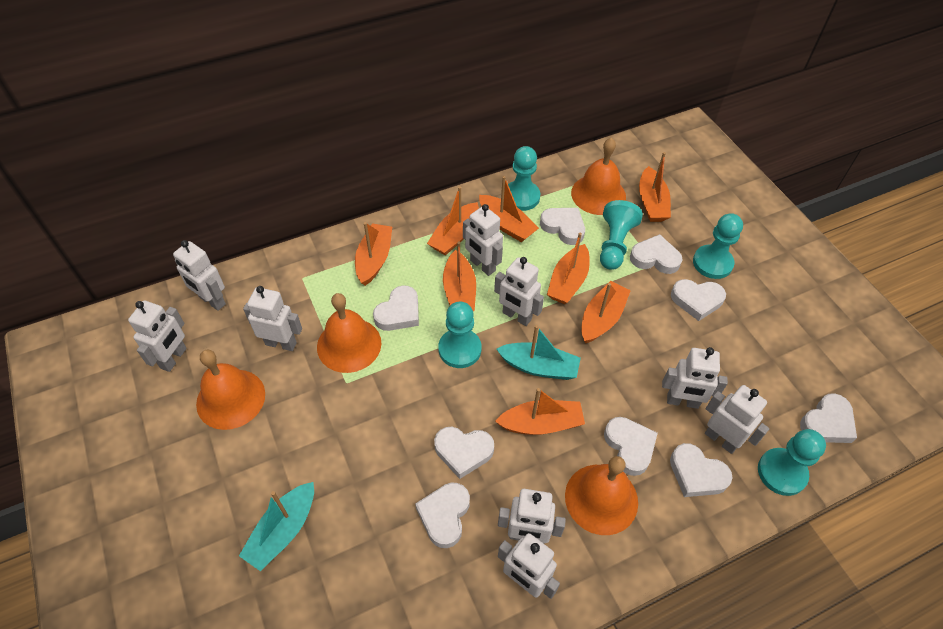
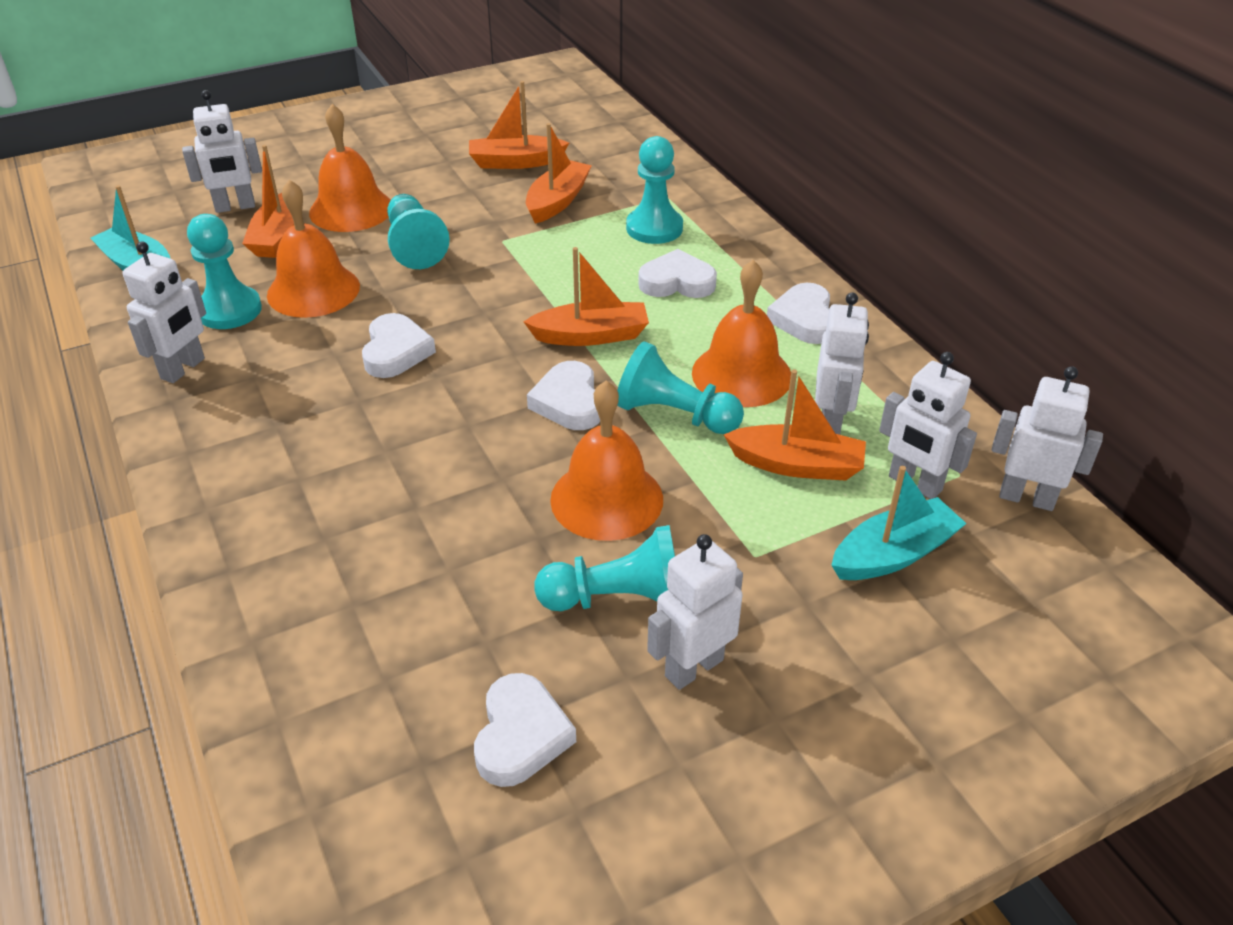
orange boat: 8 -> 5
white heart: 9 -> 5
white robot: 9 -> 6

